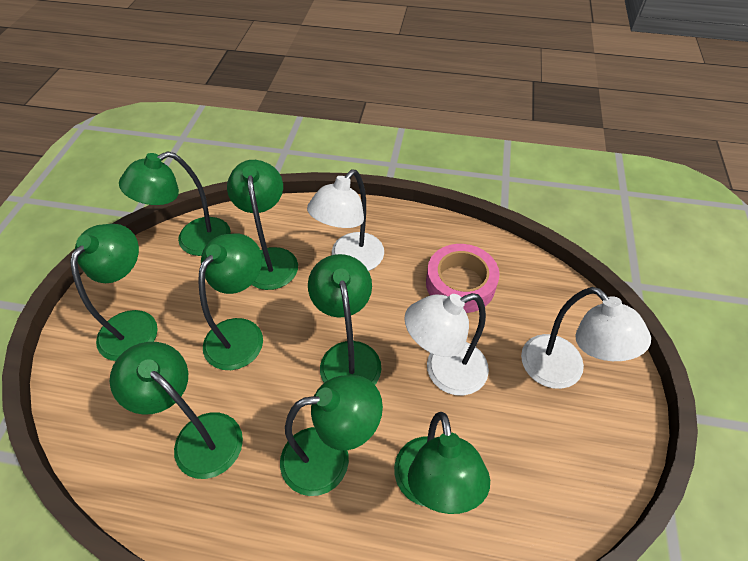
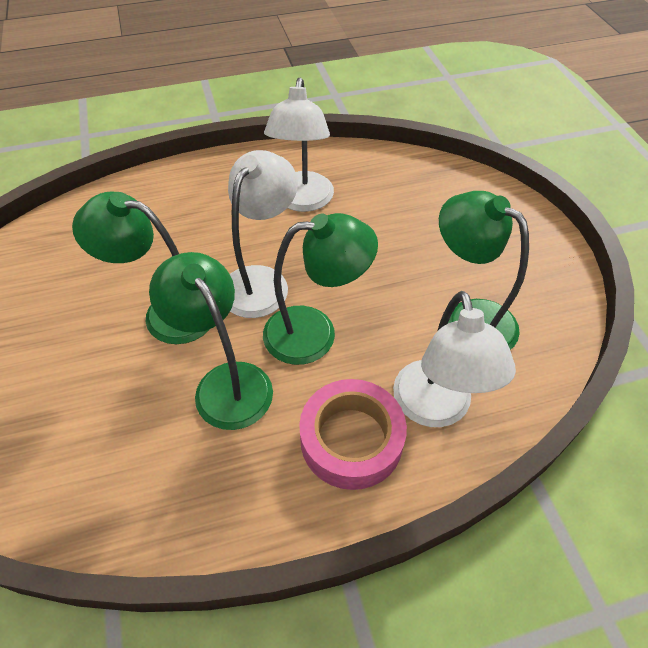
green lamp: 8 -> 4

